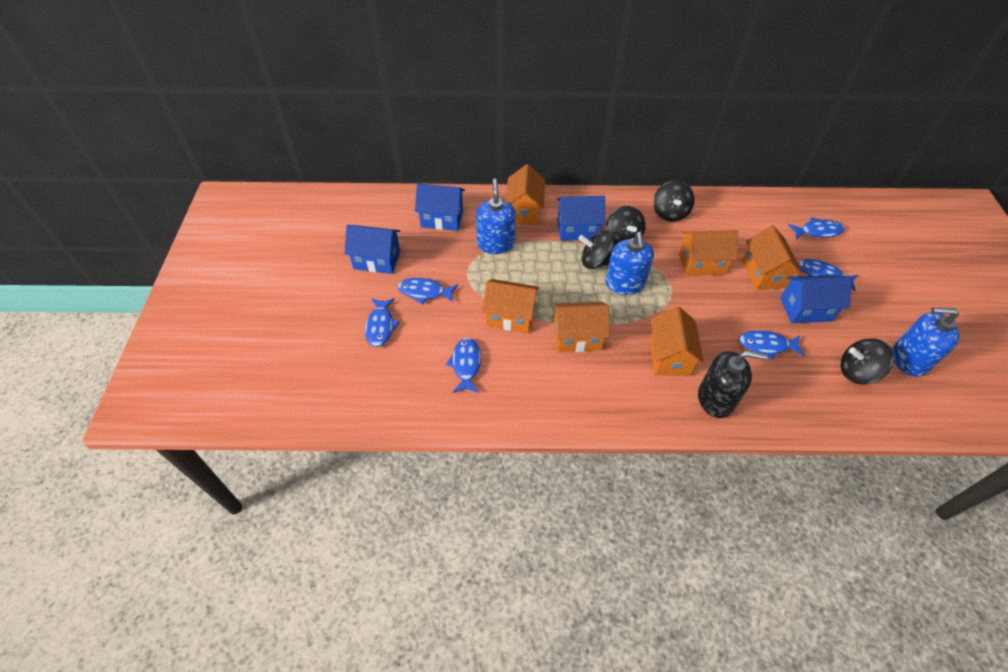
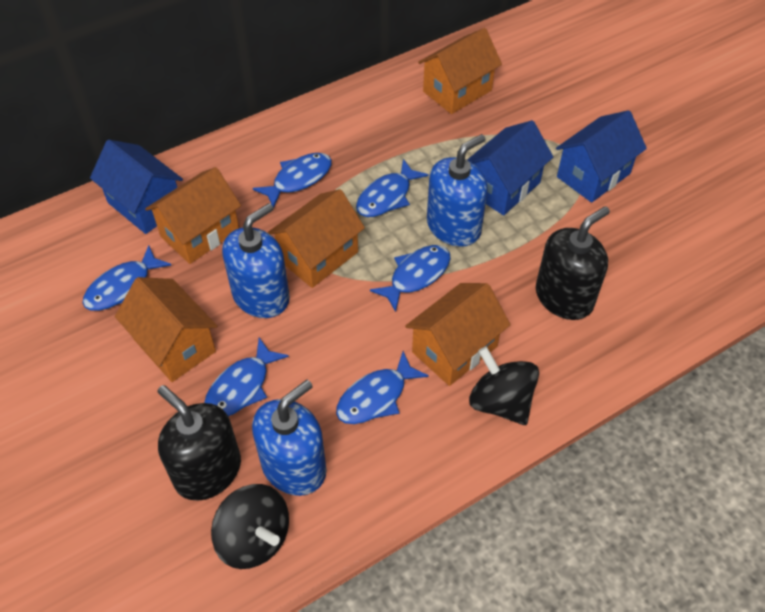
black soap dispenser: 1 -> 2
black spinning top: 4 -> 2
blue house: 4 -> 3
orange house: 6 -> 5

